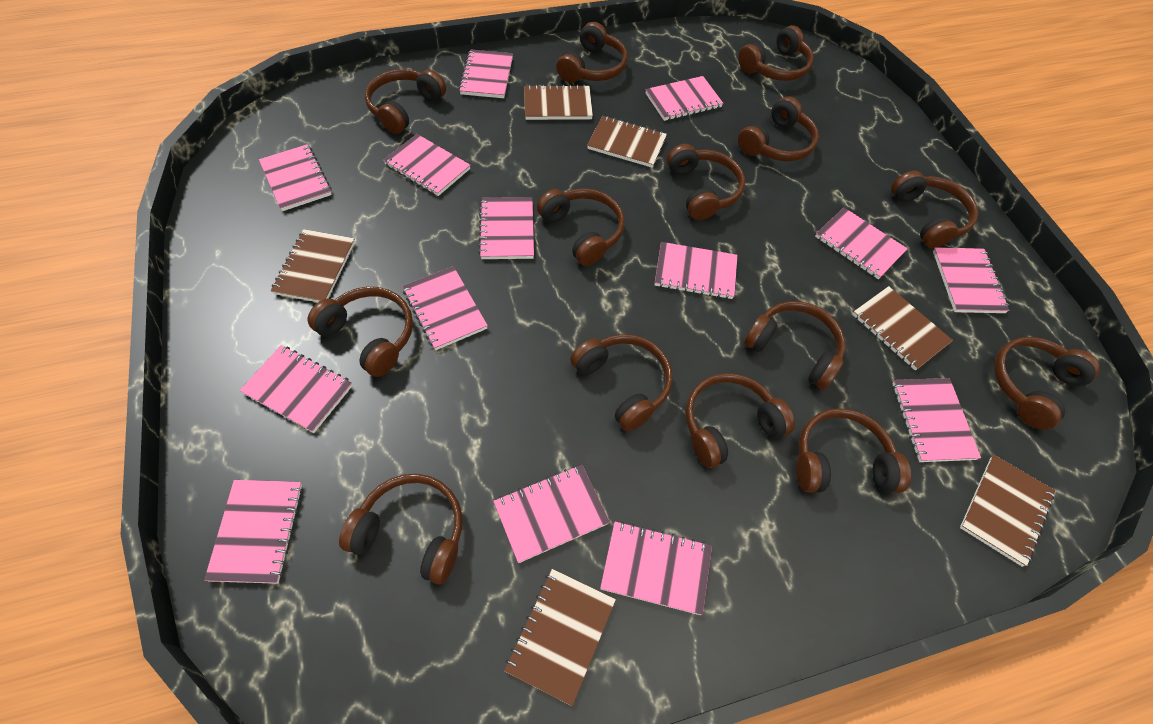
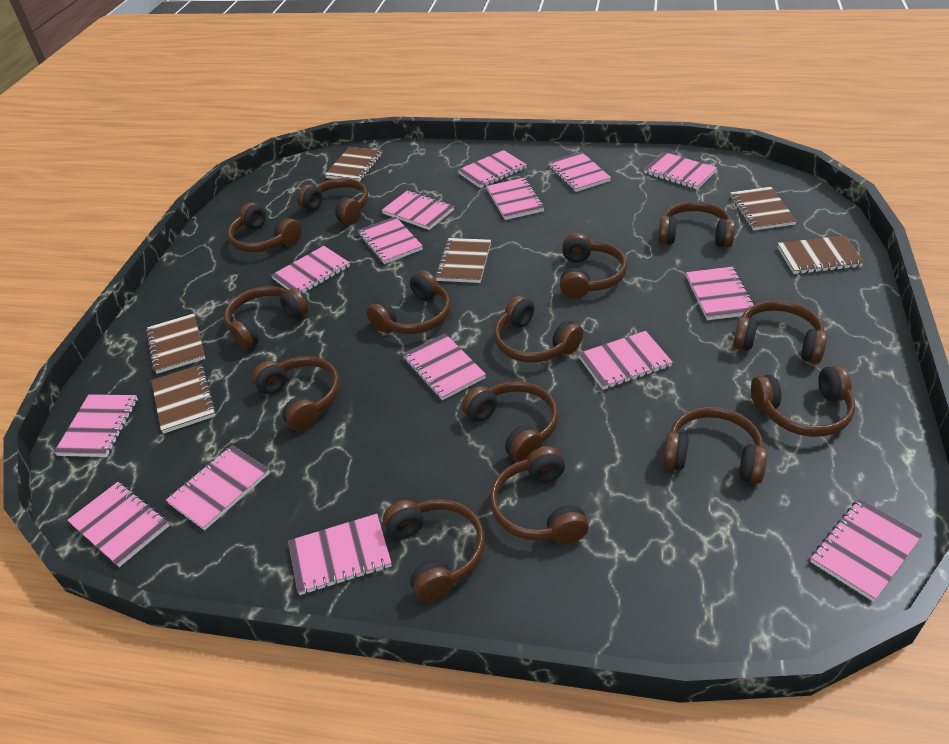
pink notebook: 14 -> 15

